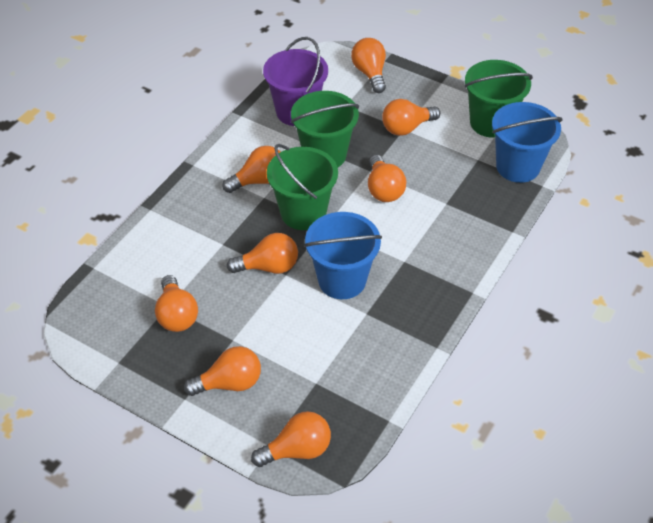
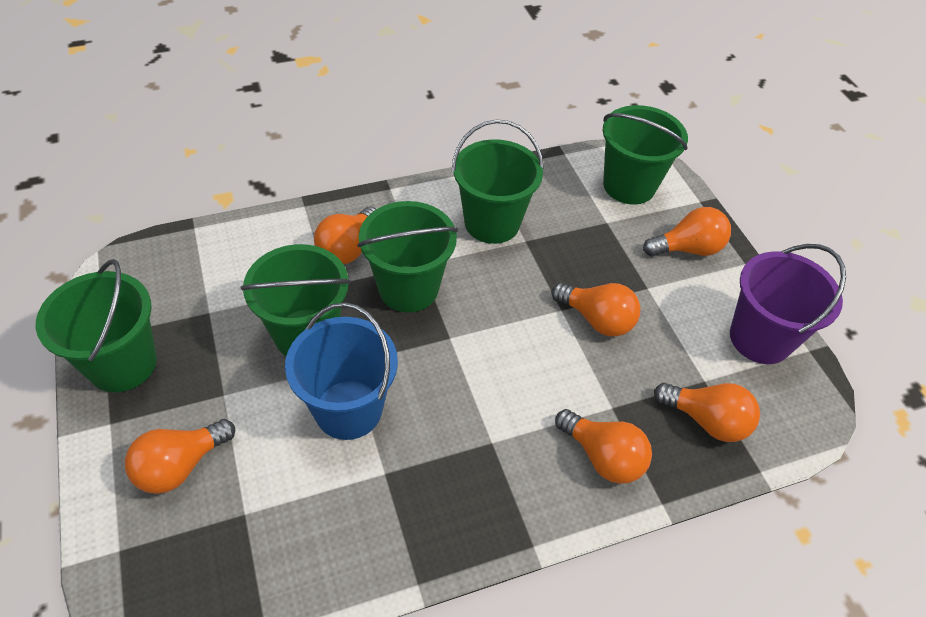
blue bucket: 2 -> 1
green bucket: 3 -> 5
orange light bulb: 8 -> 6

